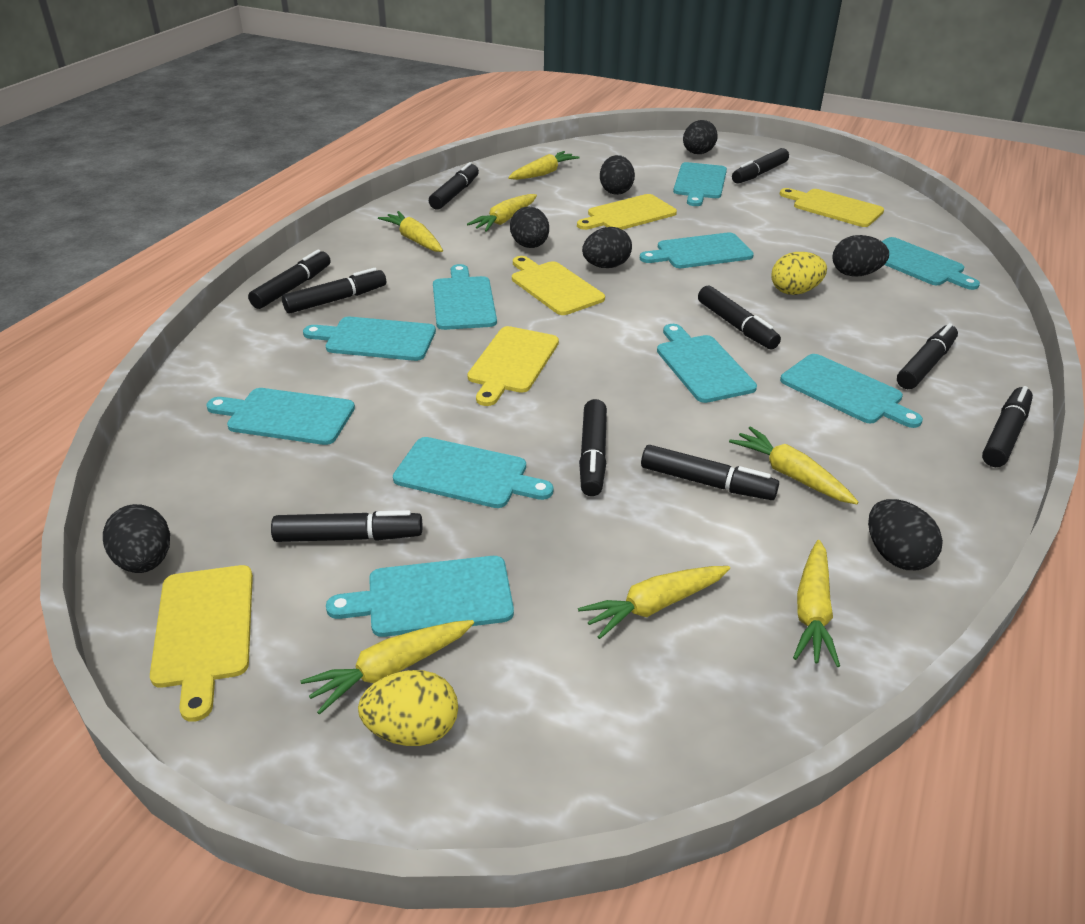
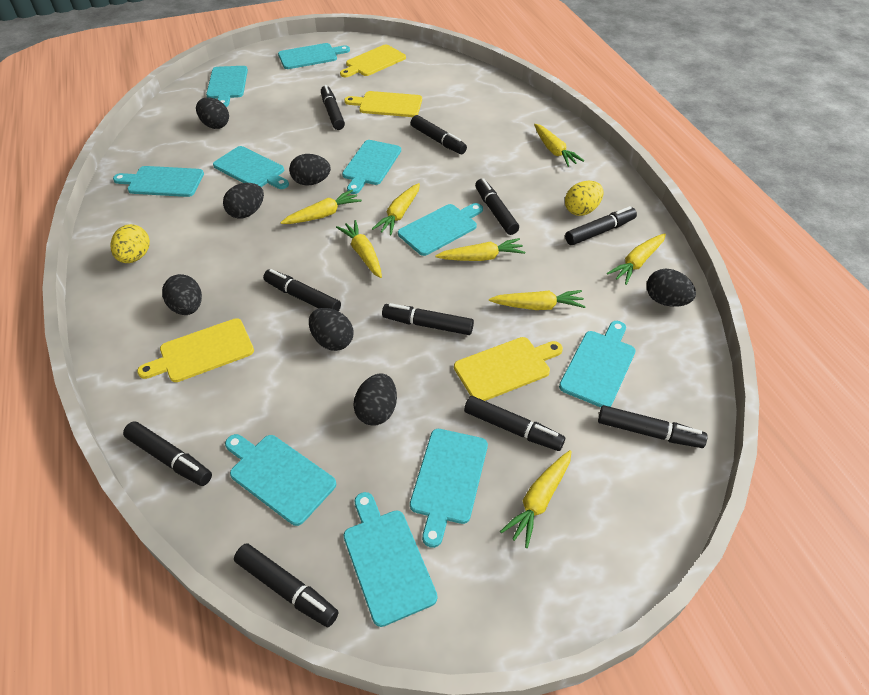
yellow carrot: 7 -> 8
yellow cutting board: 5 -> 4

